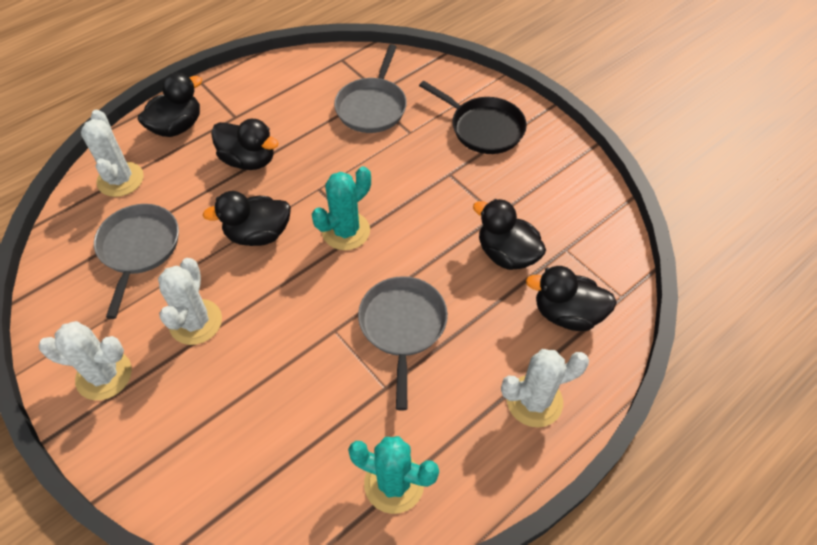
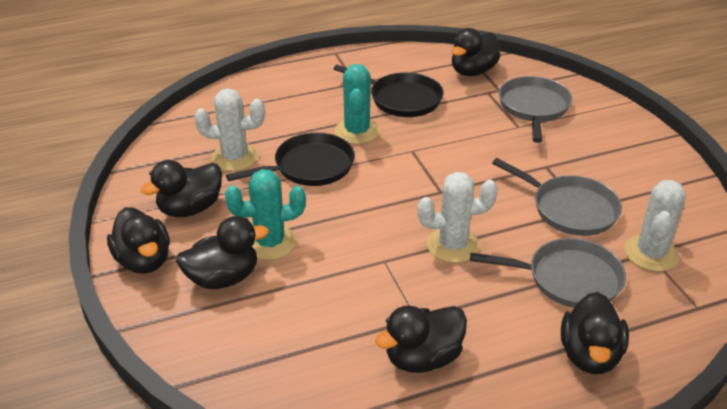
black duck: 5 -> 6
black pan: 1 -> 2
white cactus: 4 -> 3

